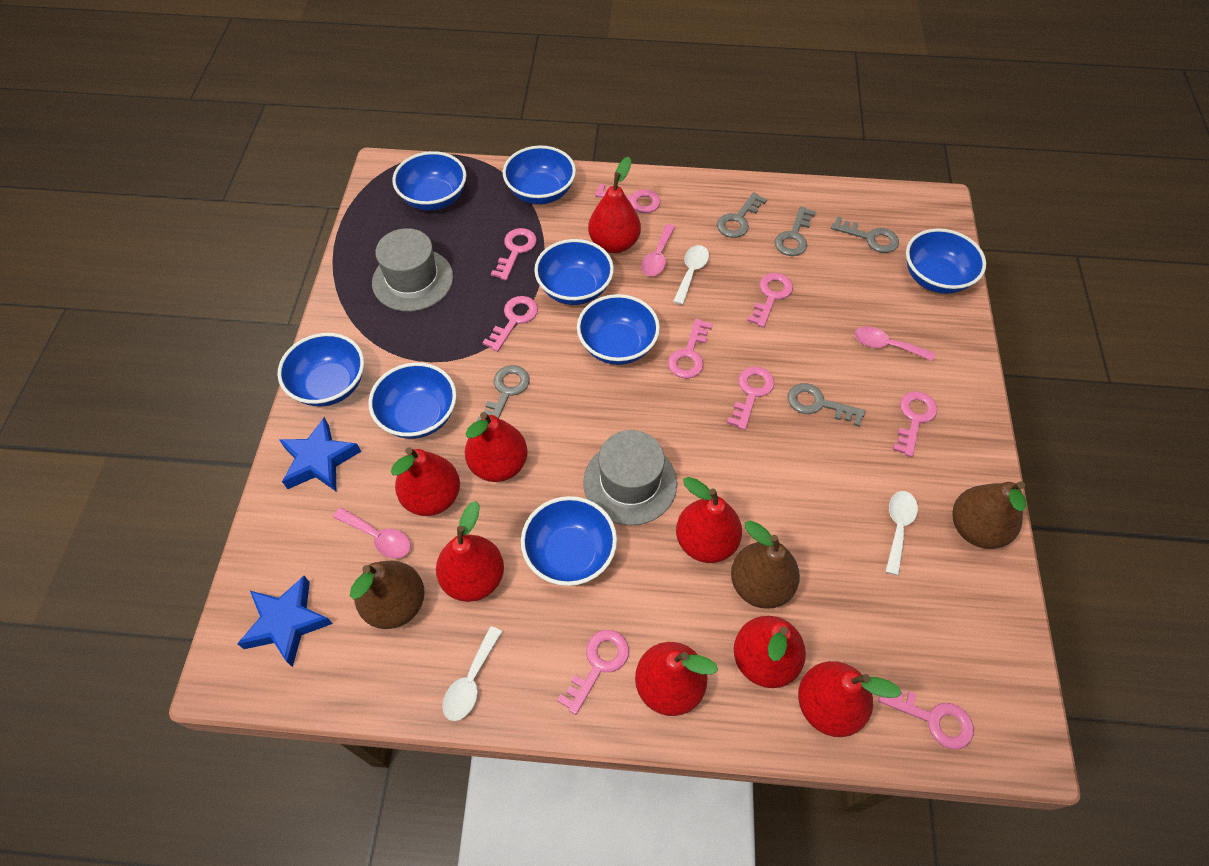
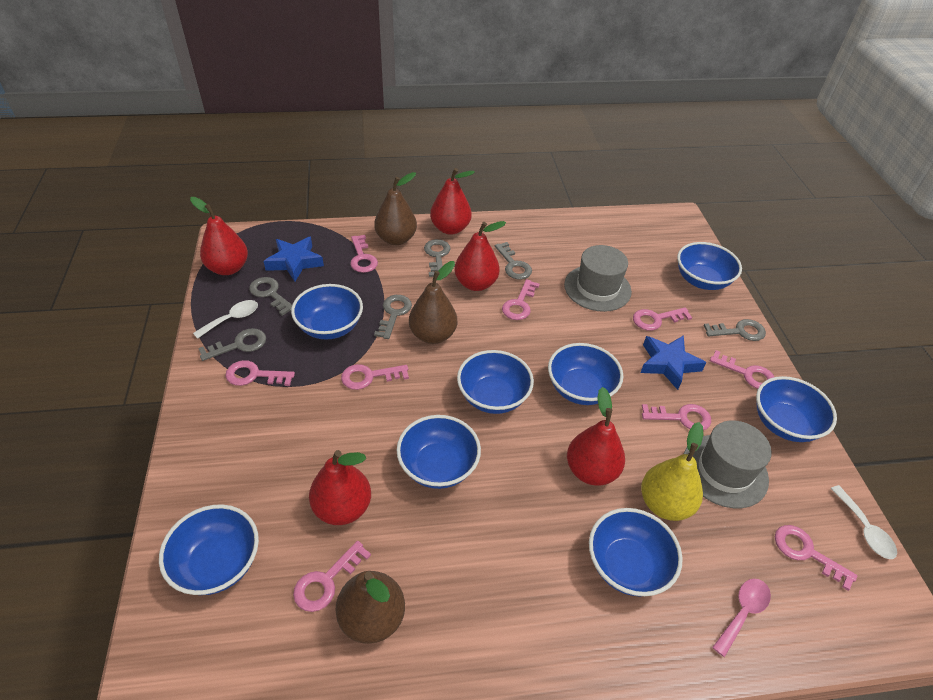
grey key: 5 -> 6
pink spoon: 3 -> 1
red pear: 8 -> 5
white spoon: 3 -> 2
yellow pear: 0 -> 1

